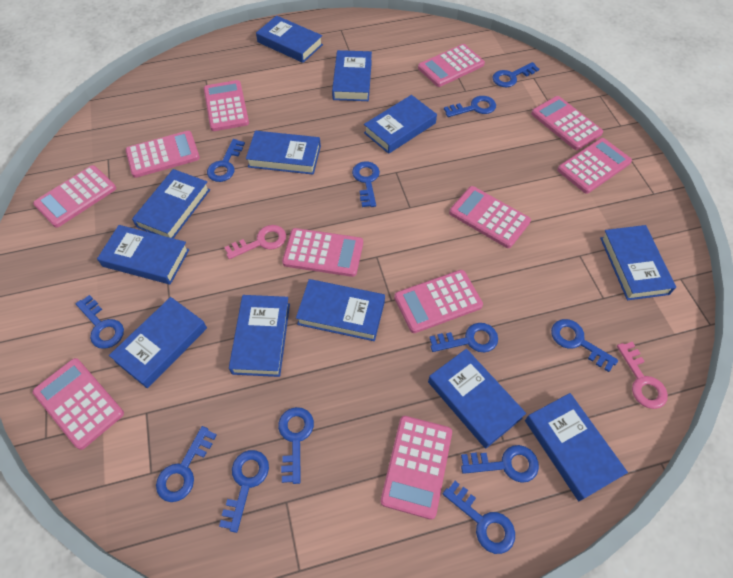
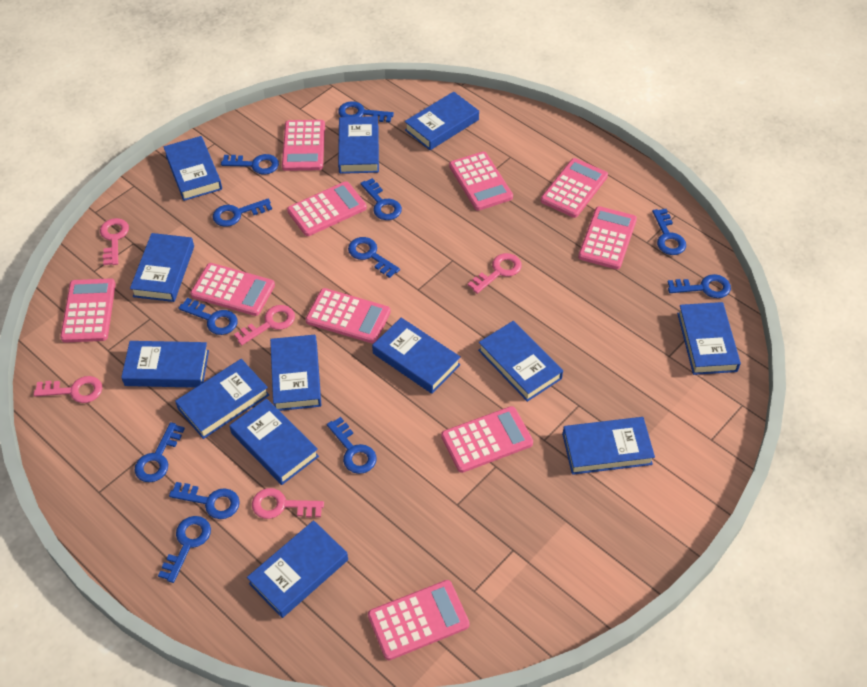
blue book: 12 -> 13
pink calculator: 11 -> 10
pink key: 2 -> 5

